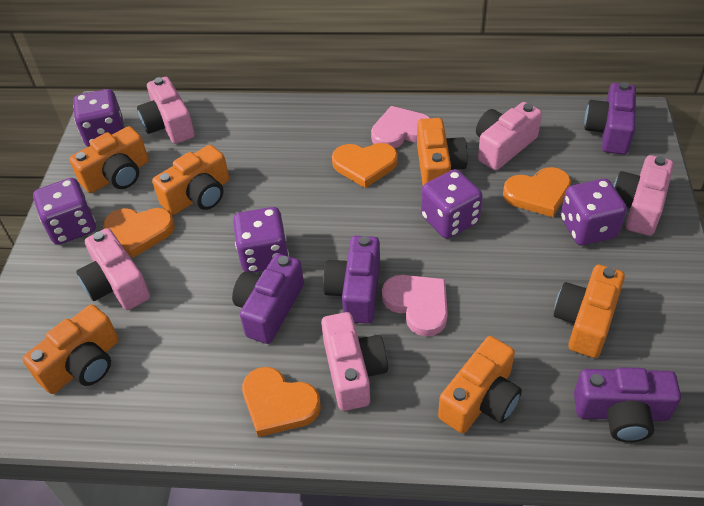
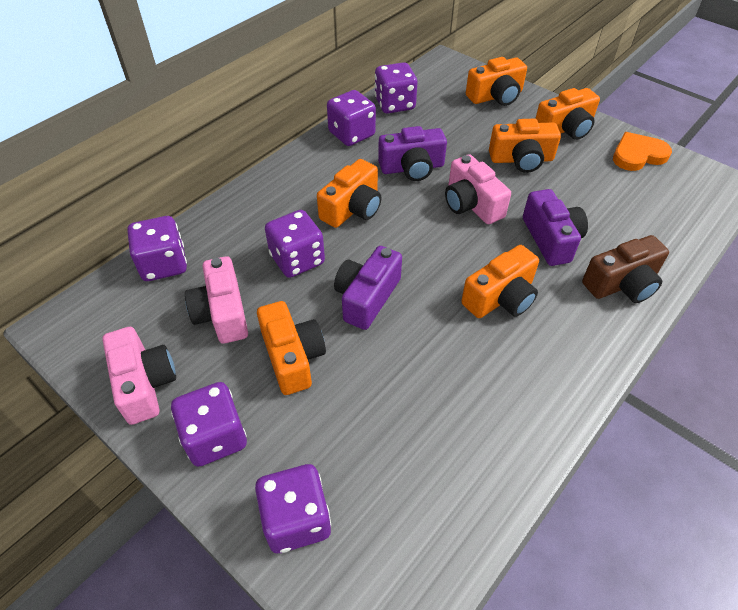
brown camera: 0 -> 1
orange heart: 4 -> 1
pink camera: 5 -> 3
pink heart: 2 -> 0
purple camera: 4 -> 3
purple dice: 5 -> 6

